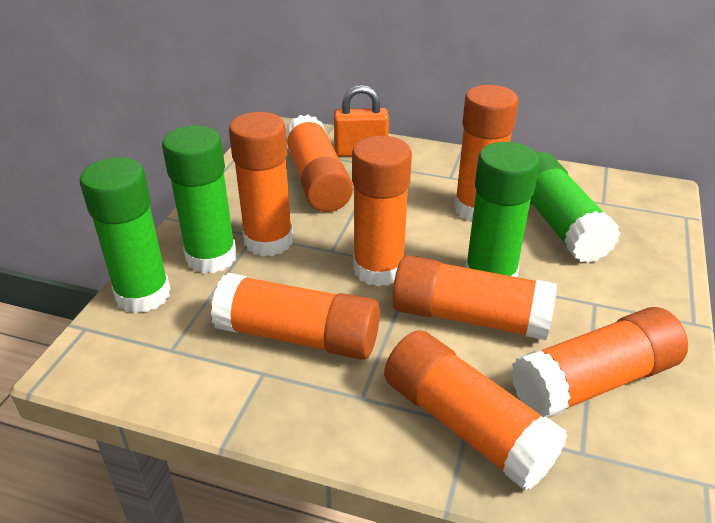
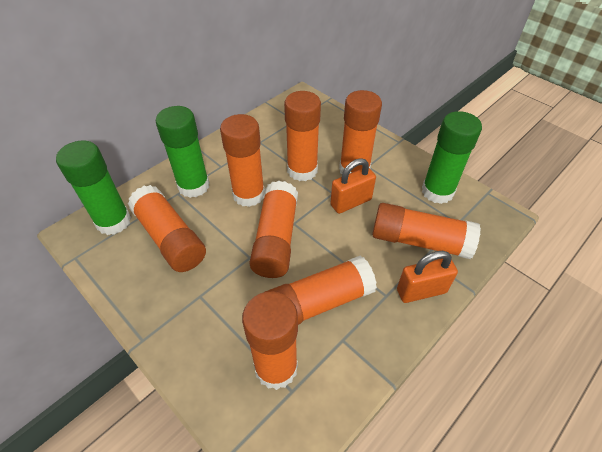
green glue stick: 4 -> 3
orange padlock: 1 -> 2

